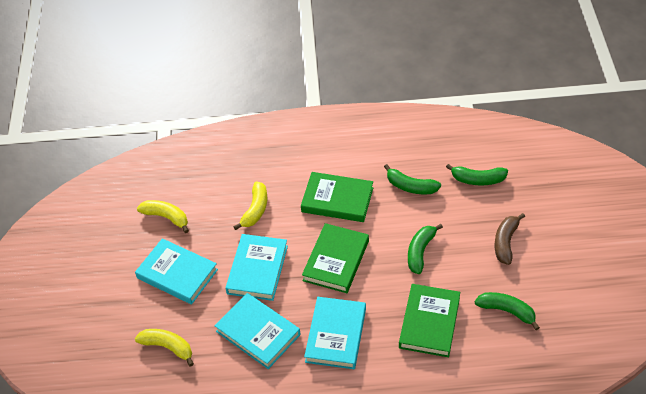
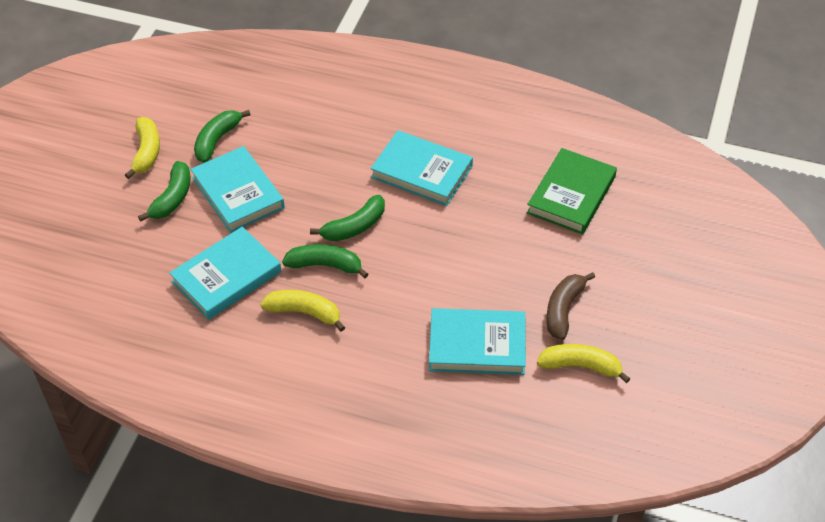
green book: 3 -> 1

